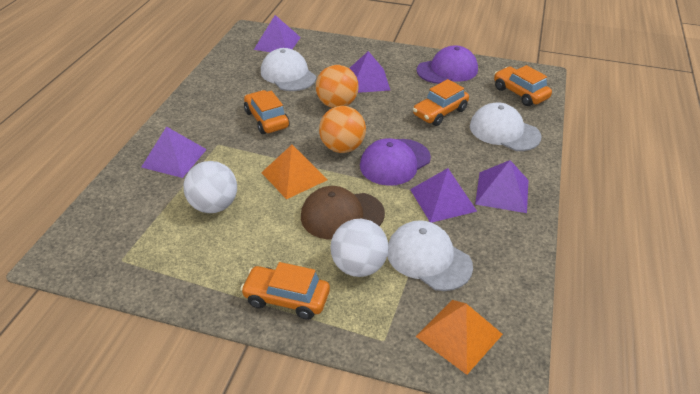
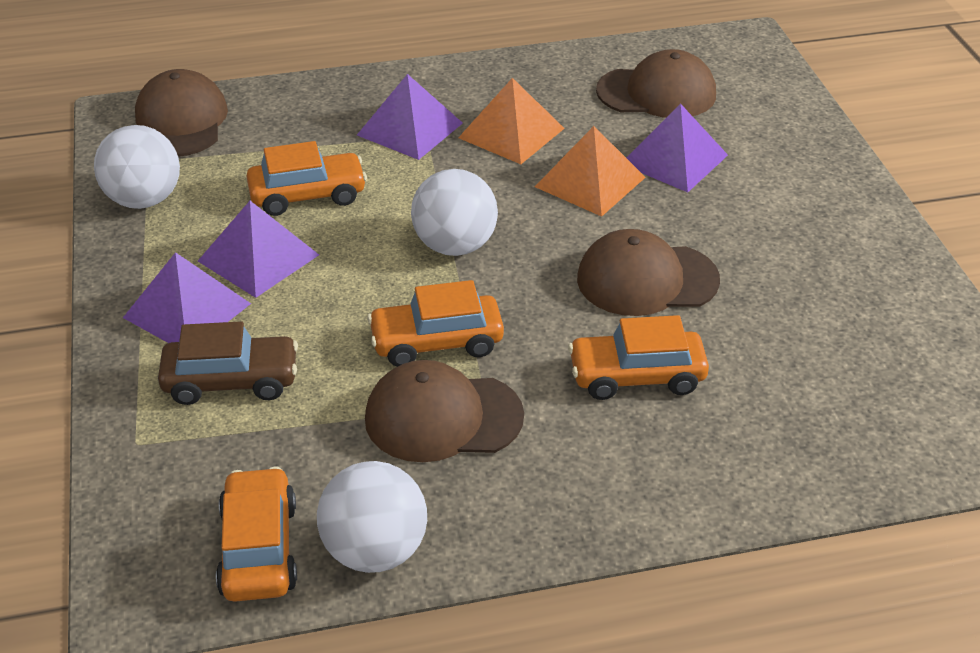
brown cap: 1 -> 4
brown car: 0 -> 1
orange ball: 2 -> 0
purple cap: 2 -> 0
purple pyramid: 5 -> 4
white ball: 2 -> 3
white cap: 3 -> 0

